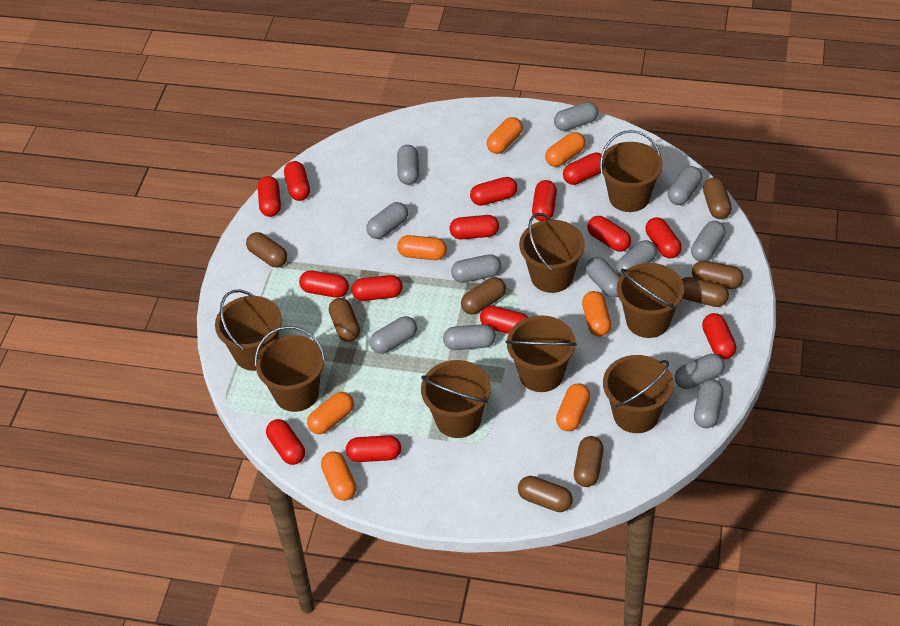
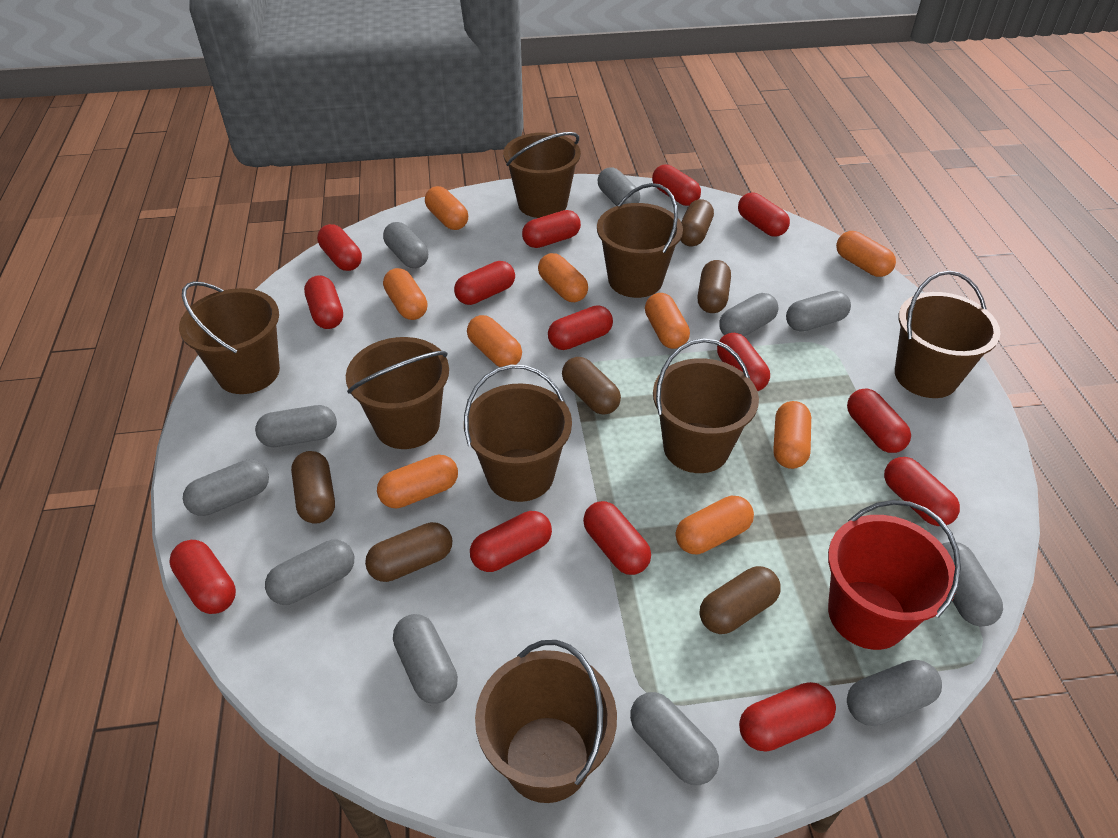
brown capsule: 8 -> 6
grey capsule: 12 -> 11
orange capsule: 7 -> 9
red bucket: 0 -> 1

